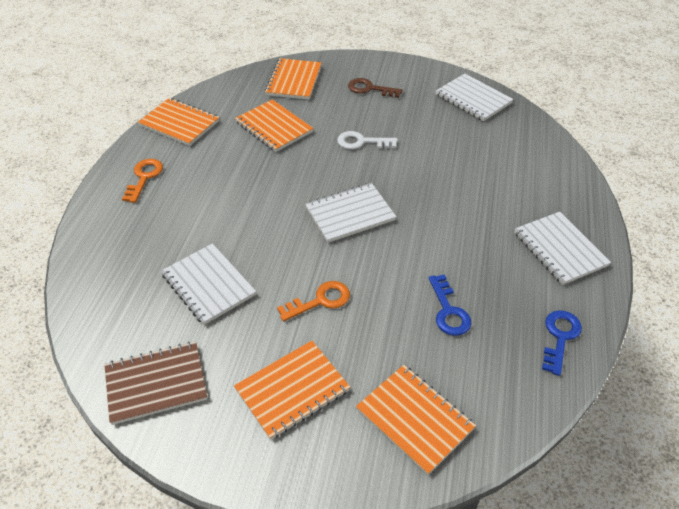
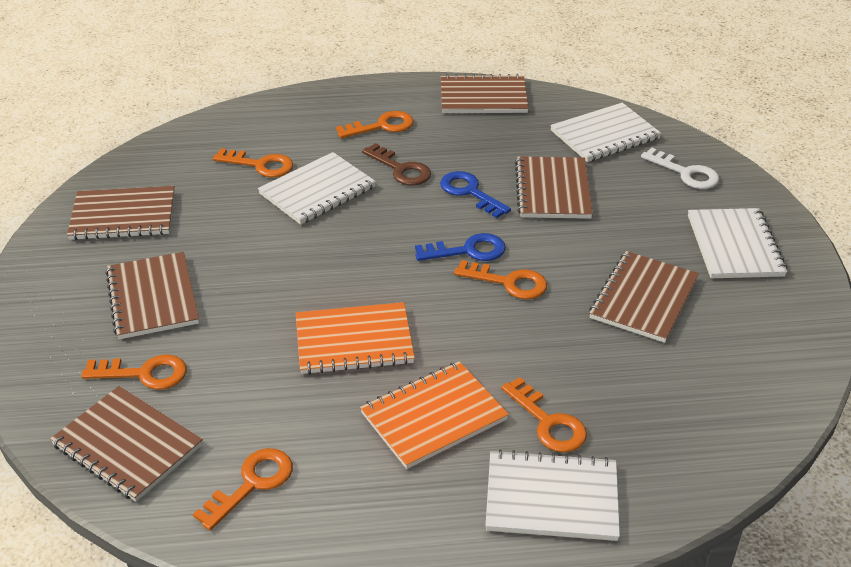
brown notebook: 1 -> 6
orange key: 2 -> 6
orange notebook: 5 -> 2

